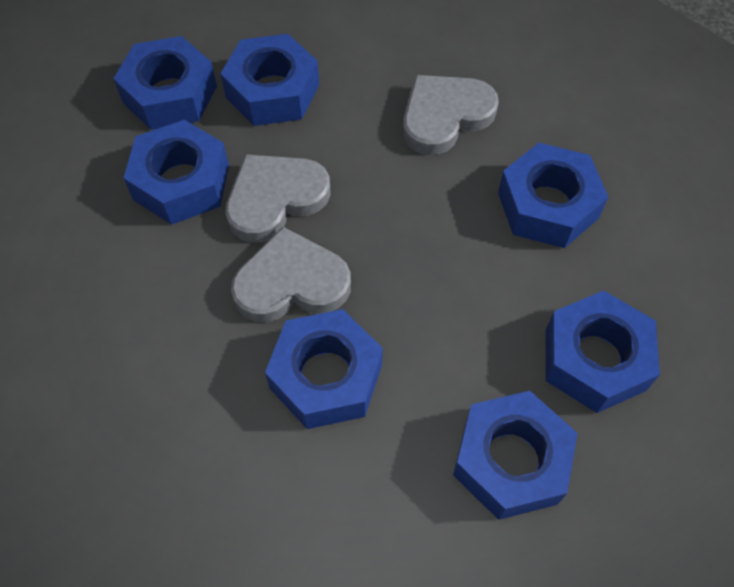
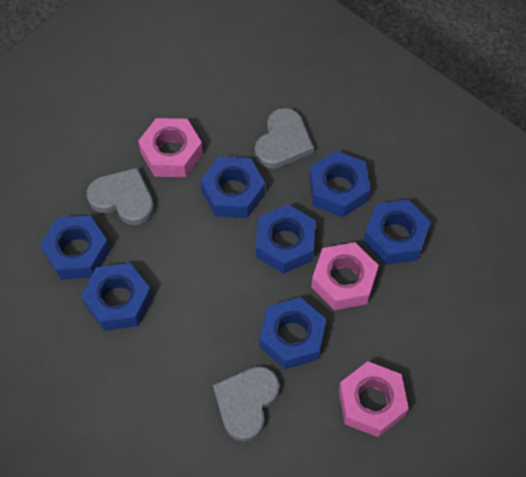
pink nut: 0 -> 3

